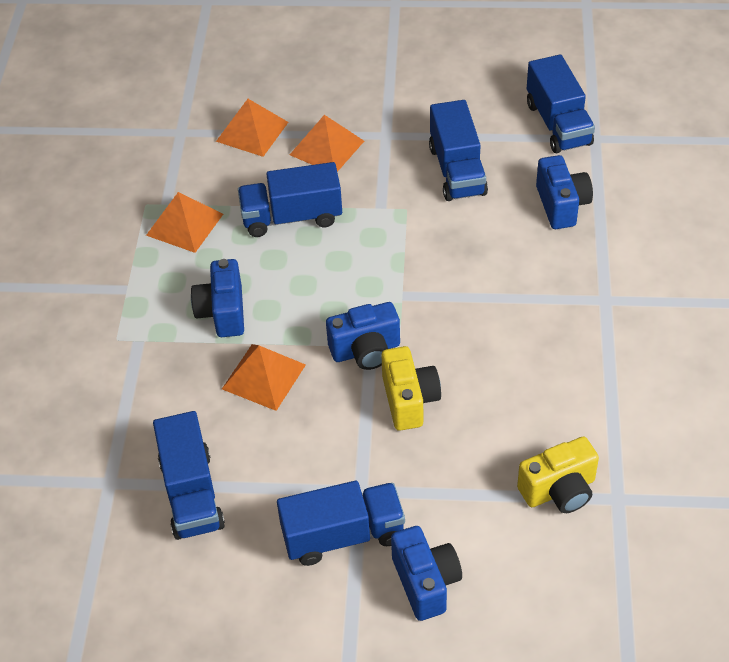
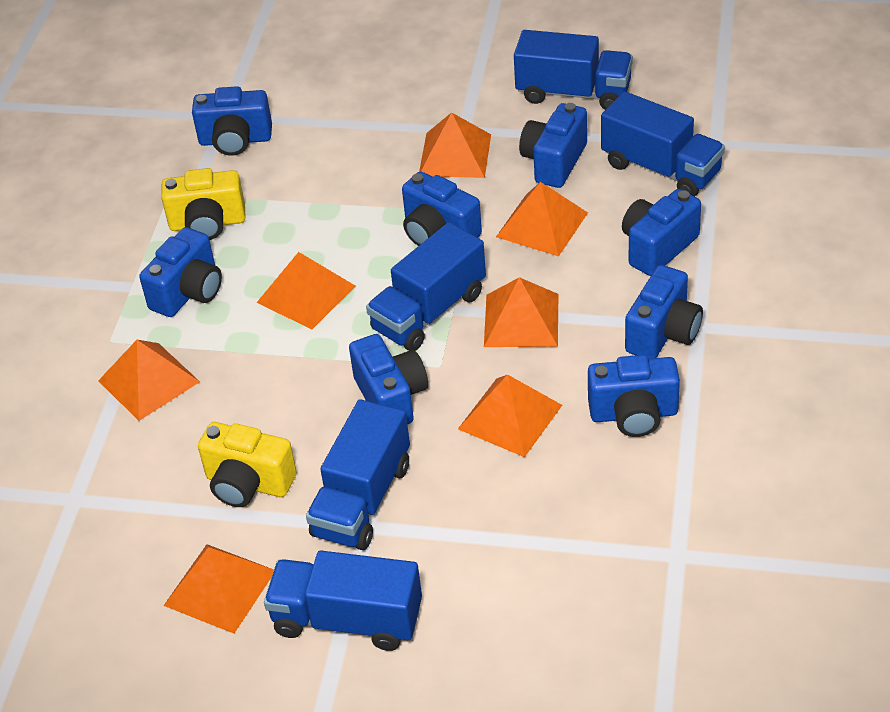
blue camera: 4 -> 8
orange pyramid: 4 -> 7

